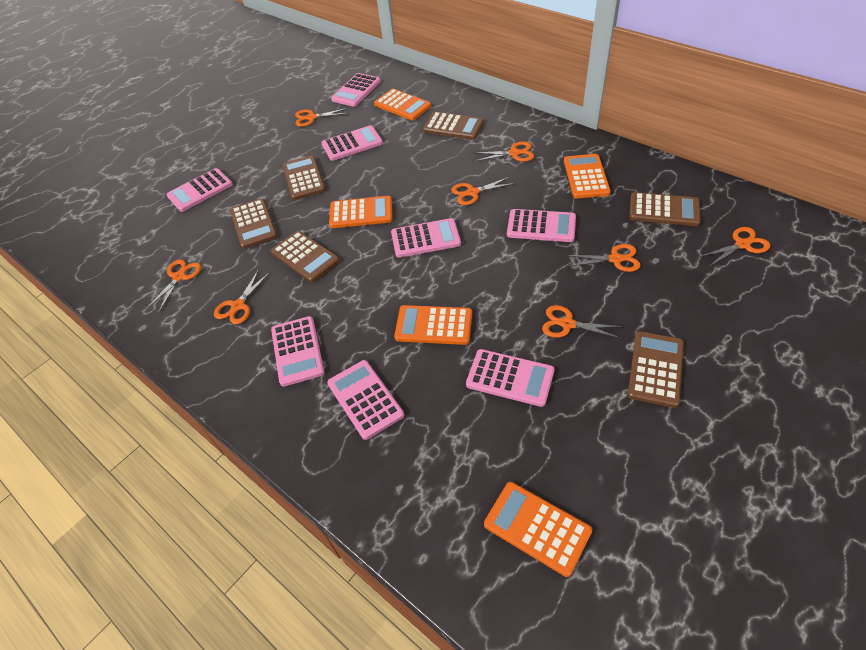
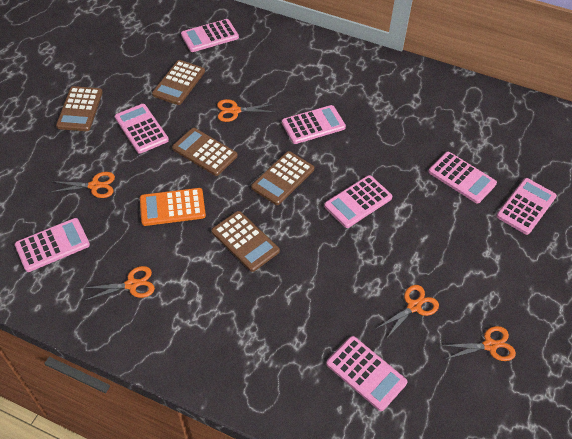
brown calculator: 6 -> 5
orange calculator: 5 -> 1
orange scissors: 8 -> 5

